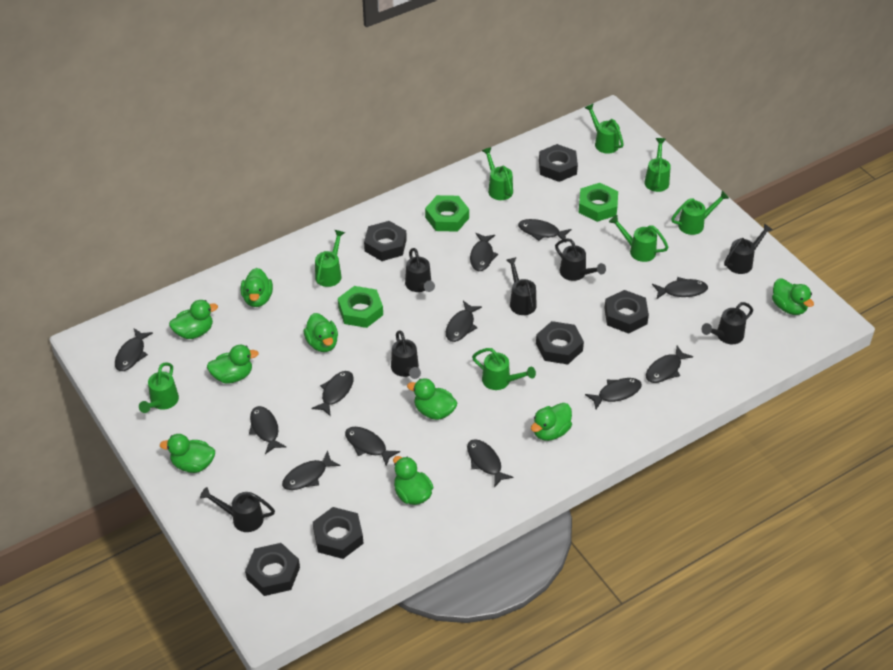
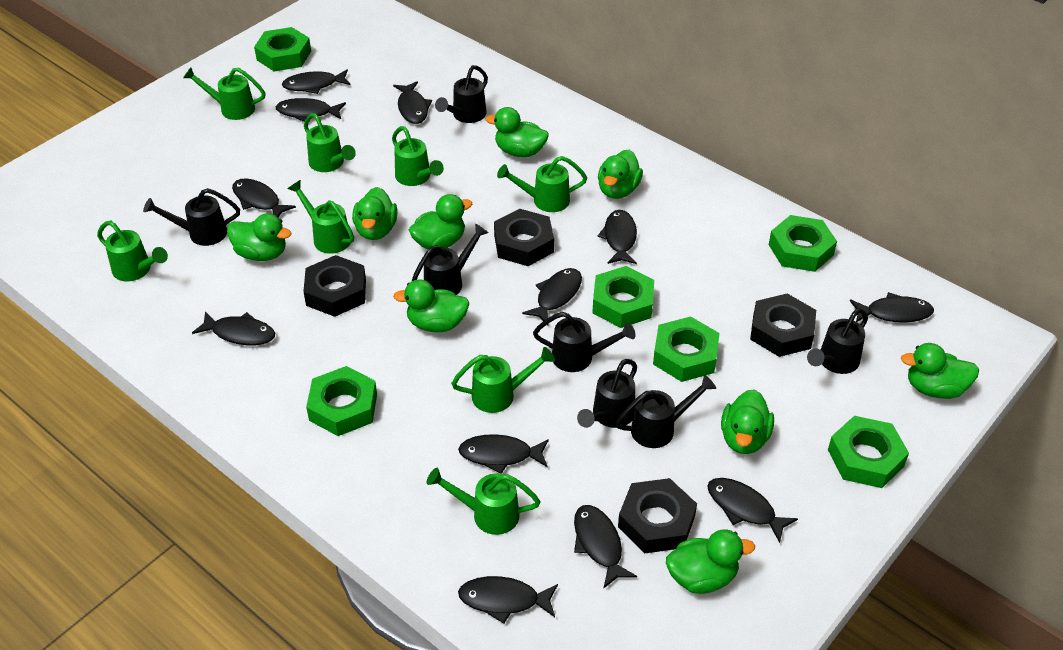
black nut: 6 -> 4
green nut: 3 -> 6

